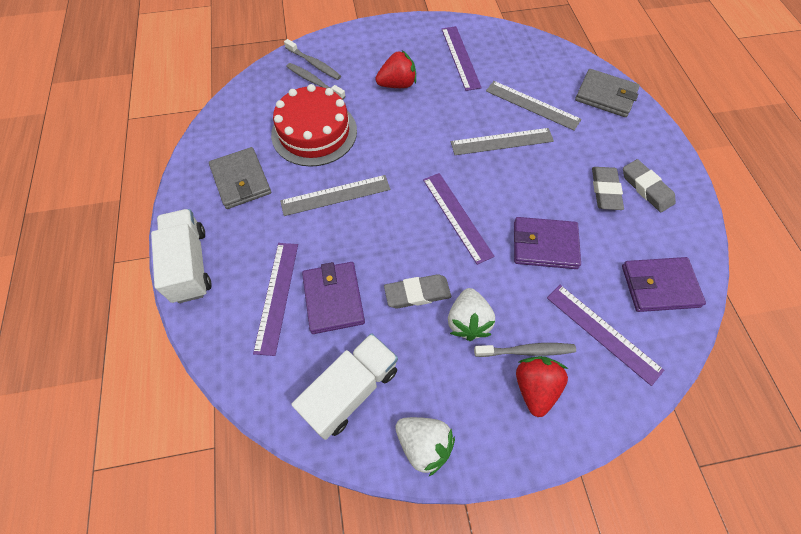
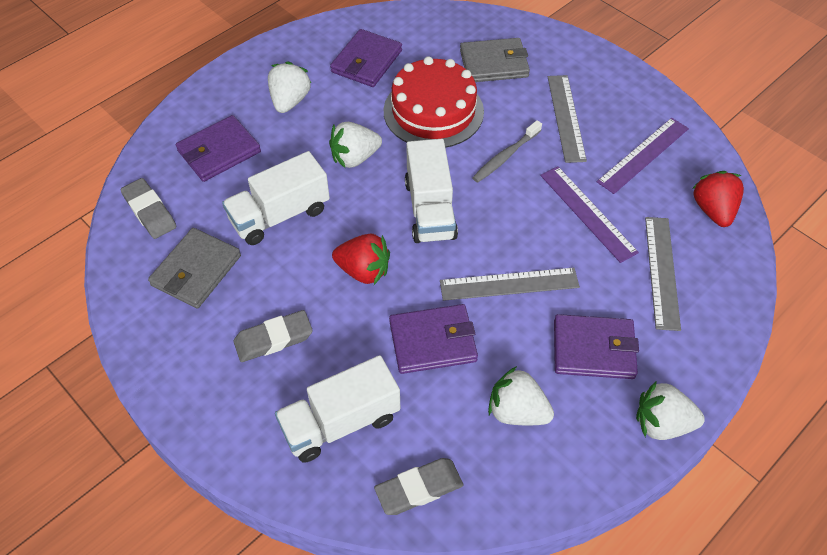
grey toothbrush: 3 -> 1
purple ruler: 4 -> 2
purple wallet: 3 -> 4
white strawberry: 2 -> 4
white truck: 2 -> 3

